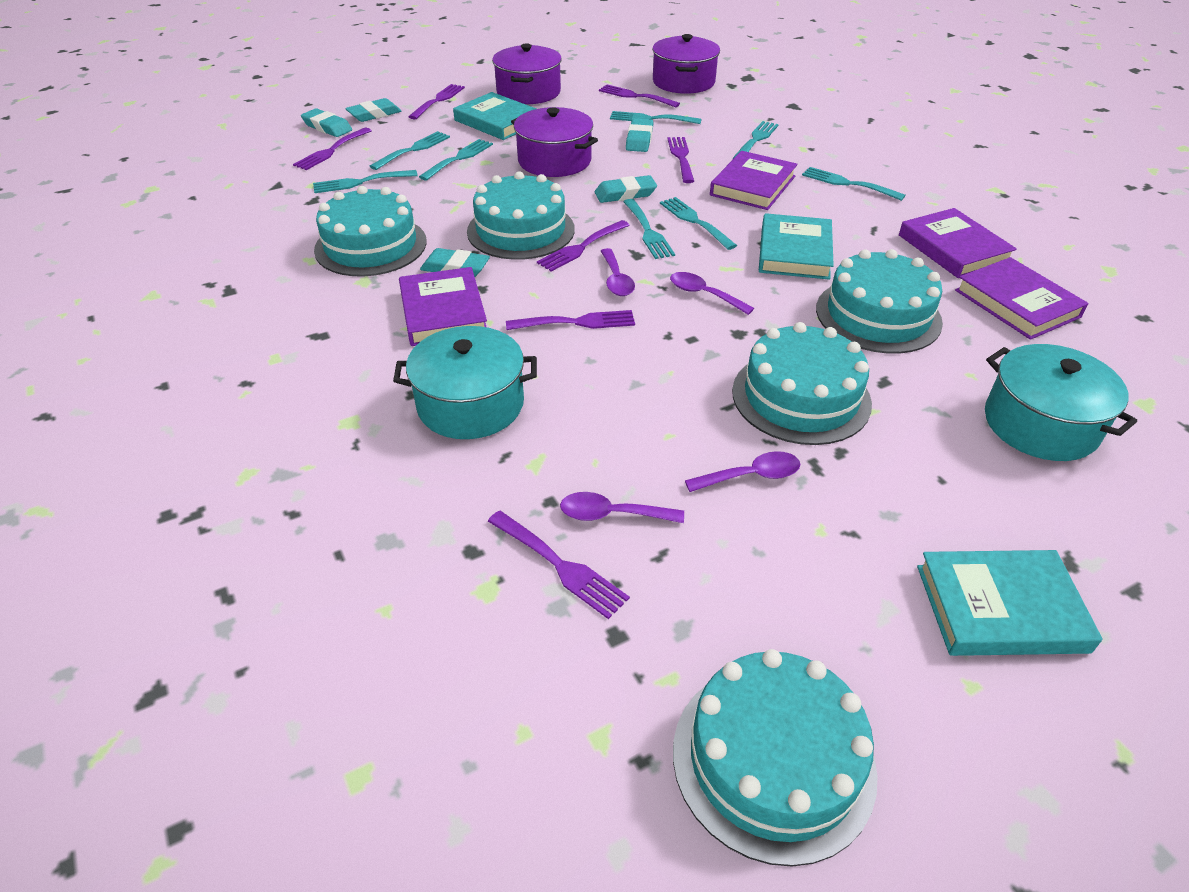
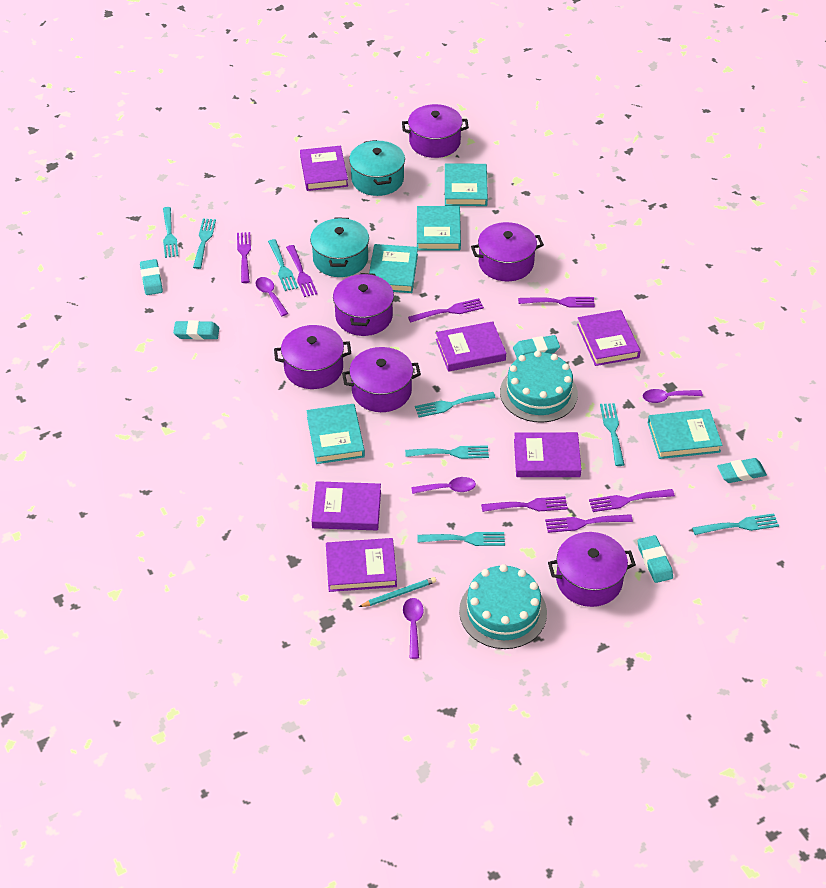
purple book: 4 -> 6
purple pot: 3 -> 6
turquoise book: 3 -> 5
turquoise cake: 5 -> 2
turquoise pencil: 0 -> 1

